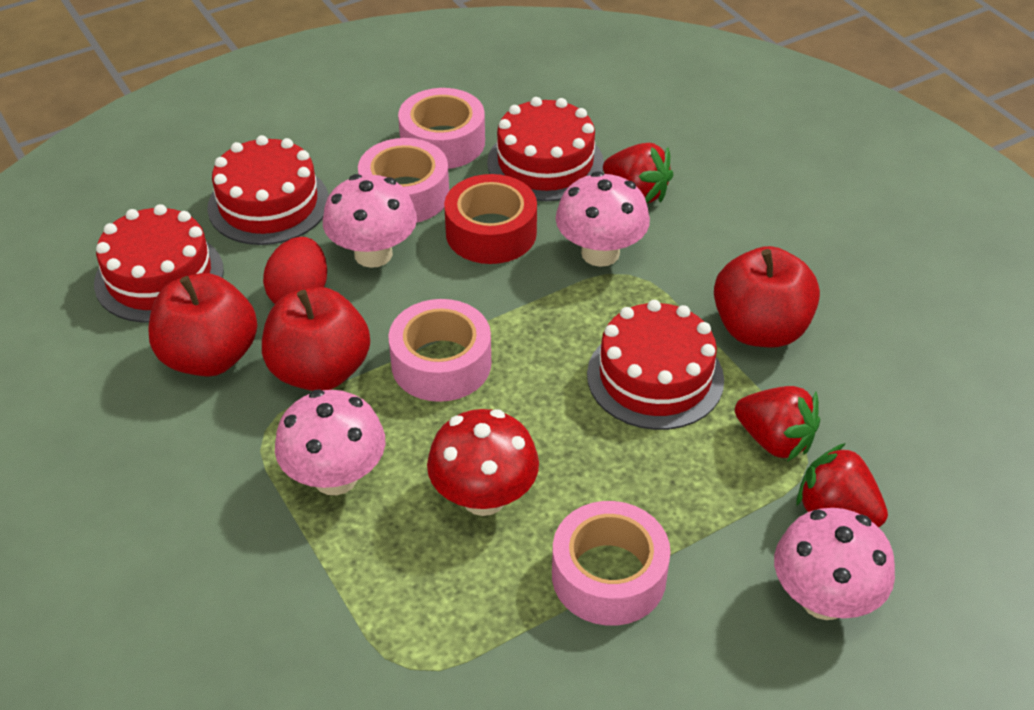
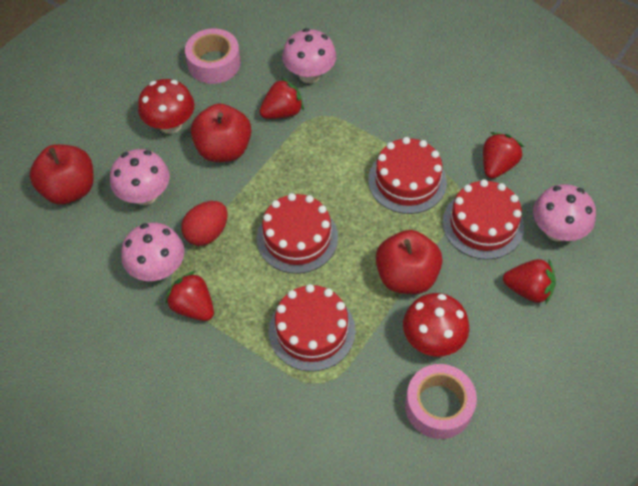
pink tape: 4 -> 2
red mushroom: 1 -> 2
red strawberry: 3 -> 4
red tape: 1 -> 0

